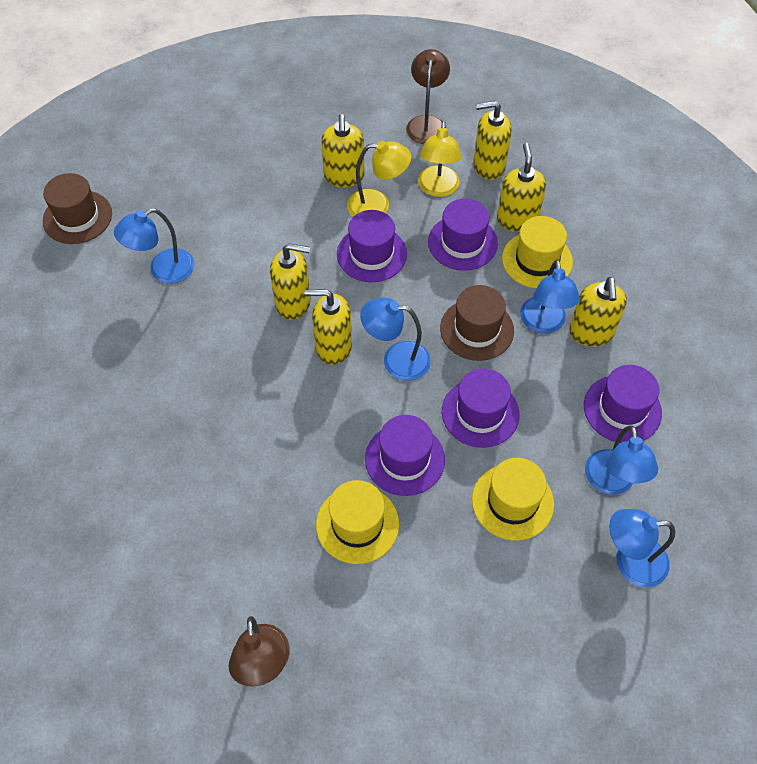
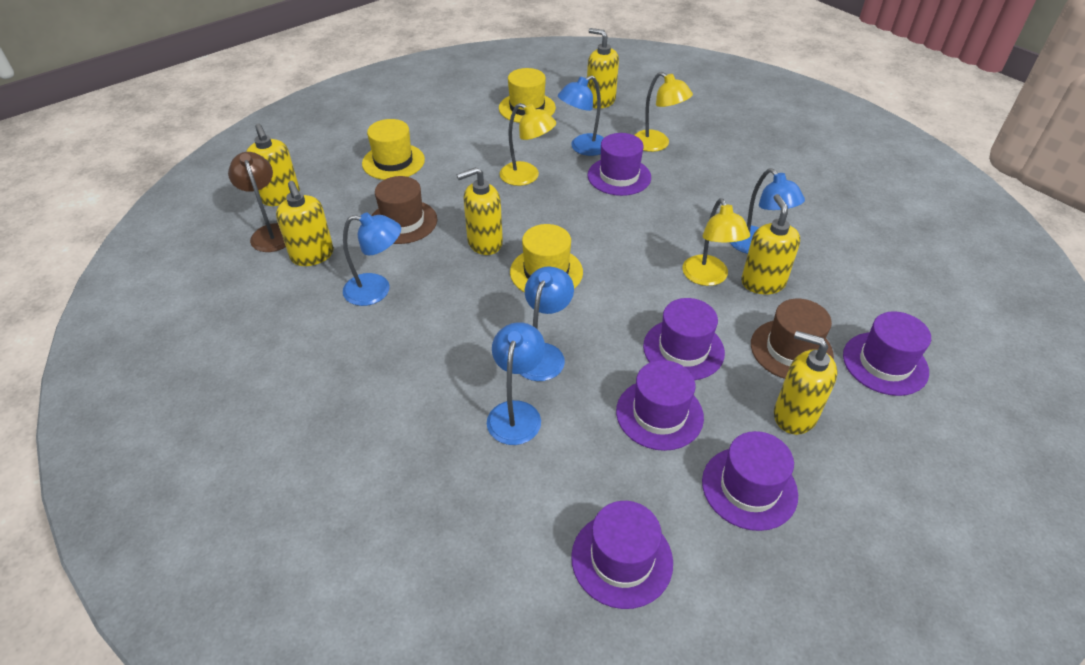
brown lamp: 2 -> 1
purple hat: 5 -> 6
yellow lamp: 2 -> 3

